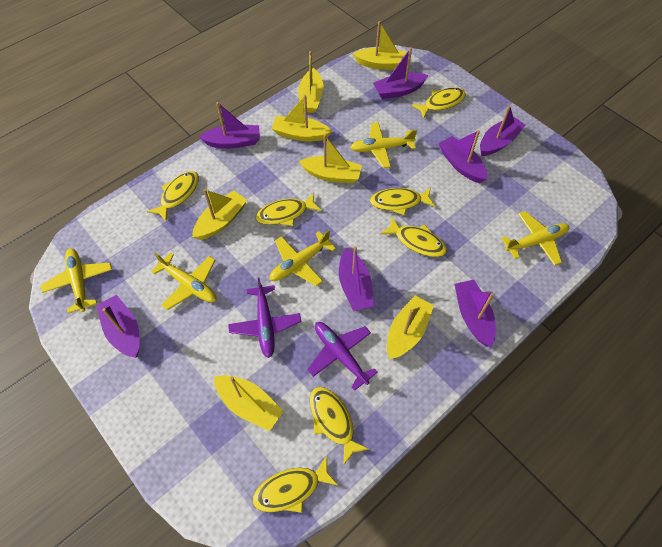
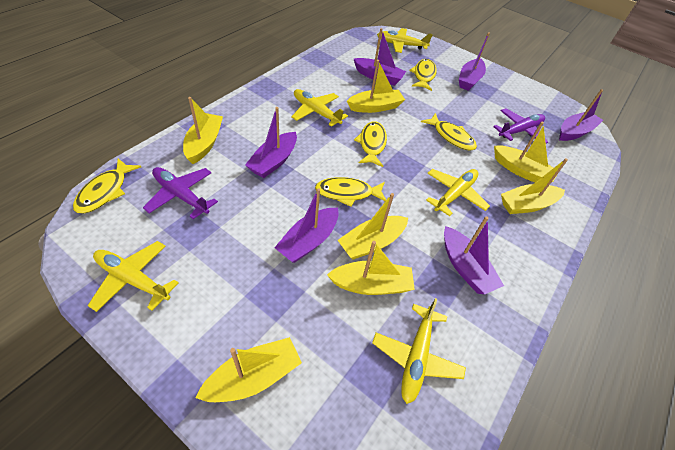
purple boat: 7 -> 6
yellow fish: 7 -> 5

